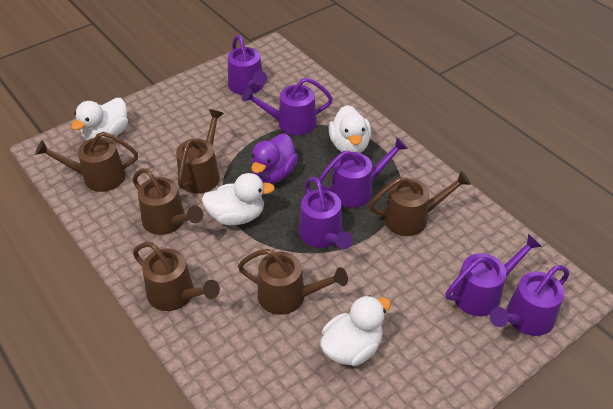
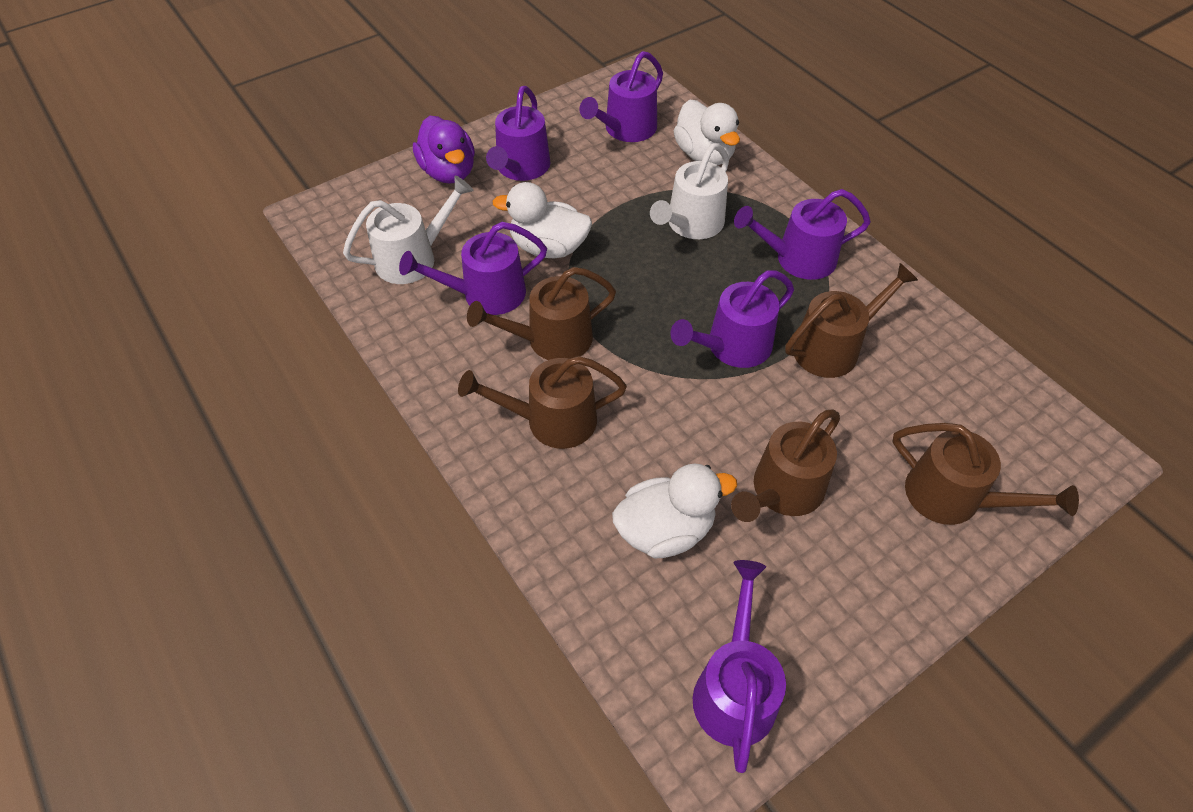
brown watering can: 6 -> 5
white duck: 4 -> 3
white watering can: 0 -> 2

